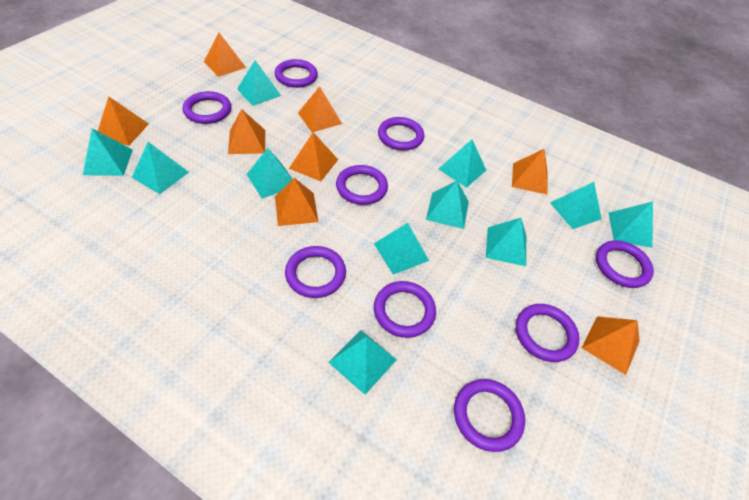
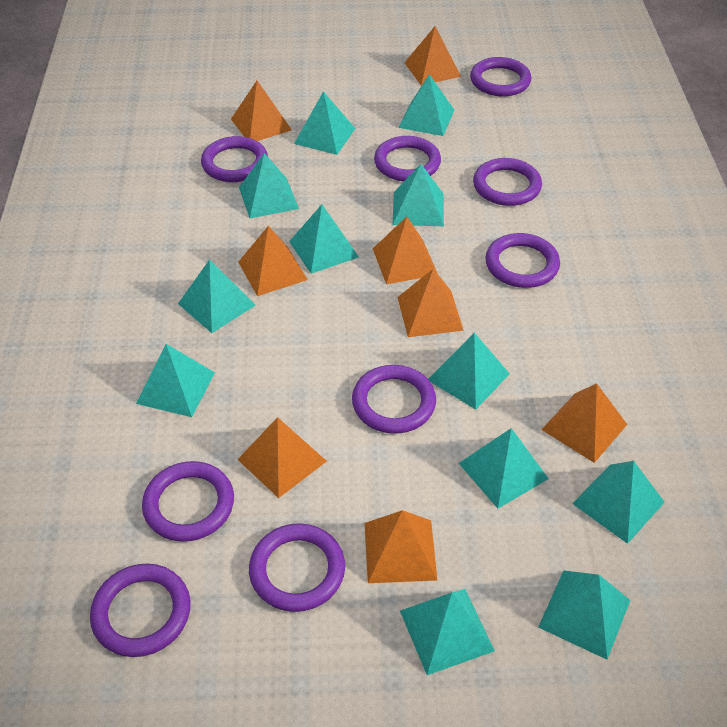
turquoise pyramid: 11 -> 12

